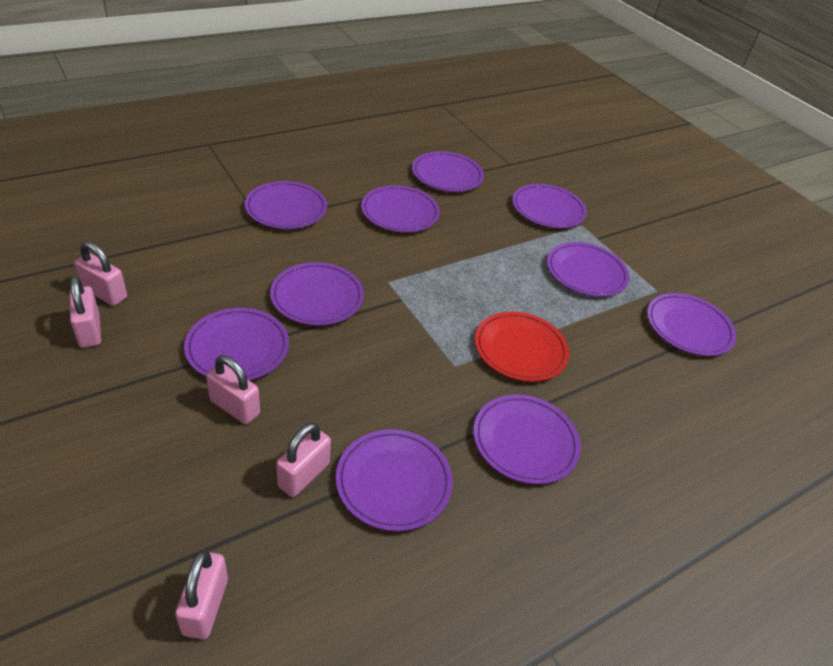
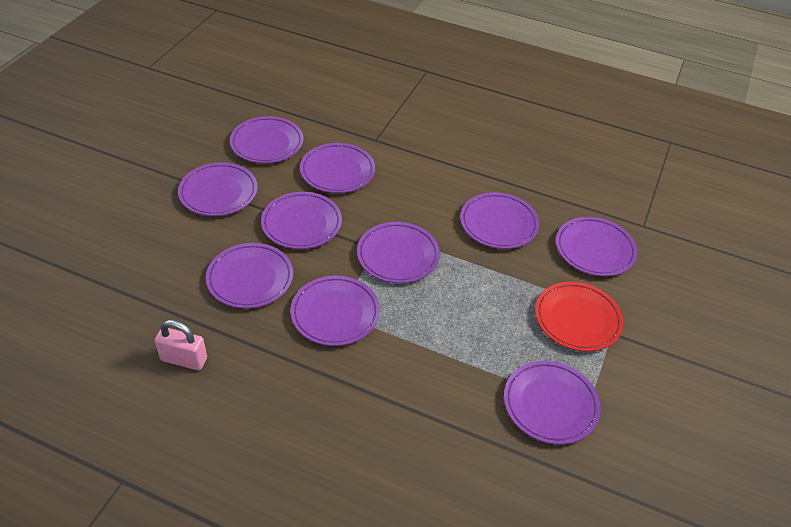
pink padlock: 5 -> 1

